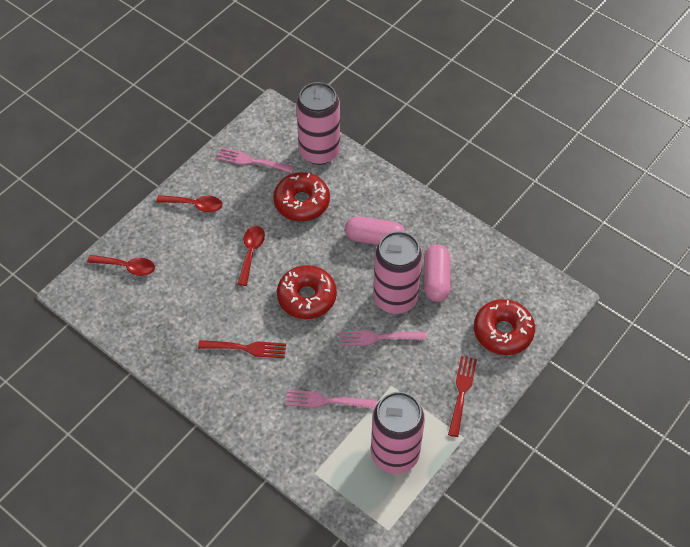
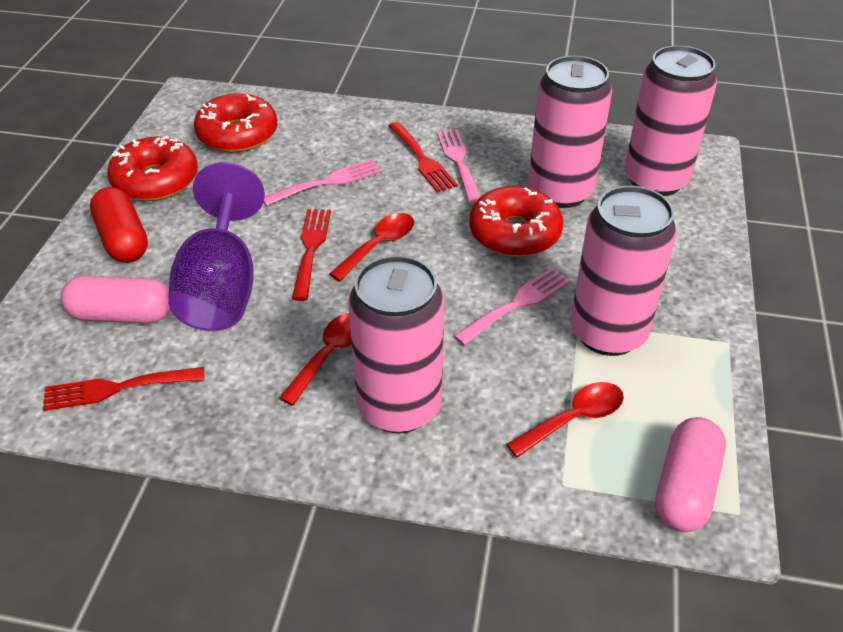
pink can: 3 -> 4
purple goblet: 0 -> 1
red capsule: 0 -> 1
red fork: 2 -> 3

